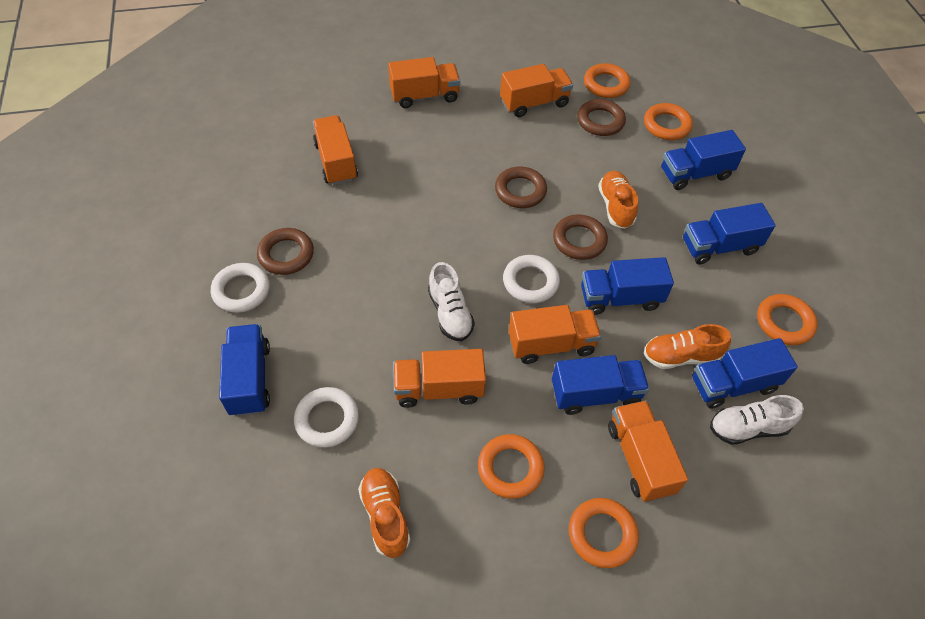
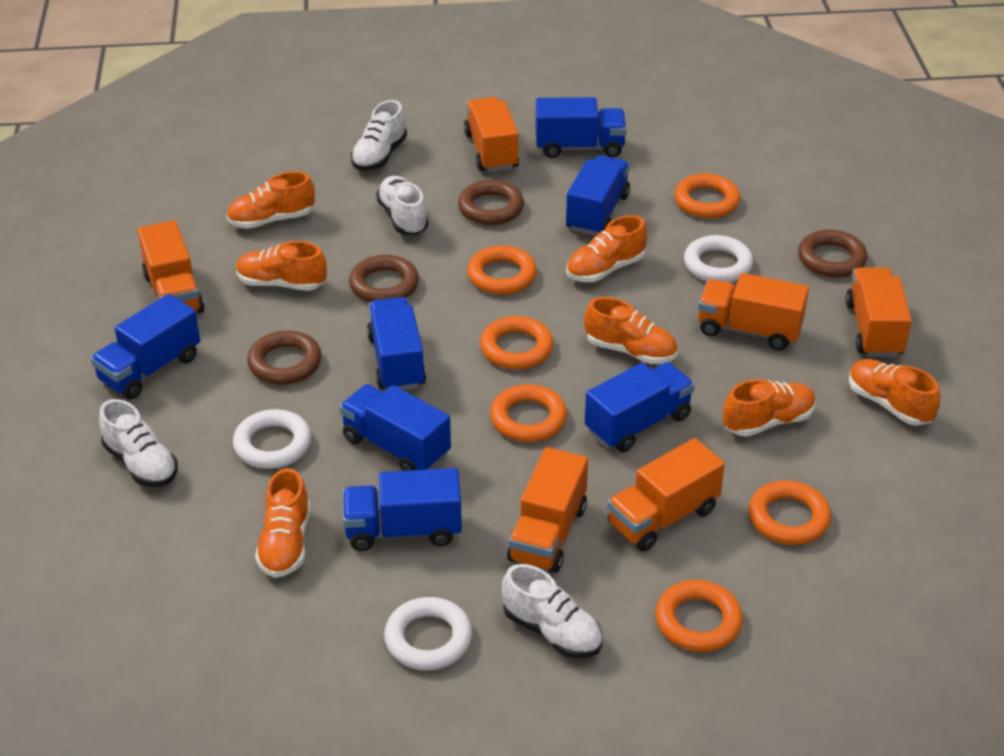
blue truck: 6 -> 7
orange ring: 5 -> 6
orange shoe: 3 -> 7
white shoe: 2 -> 4

